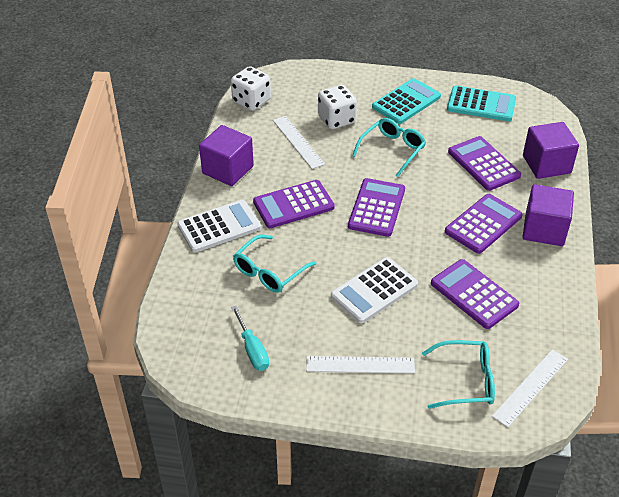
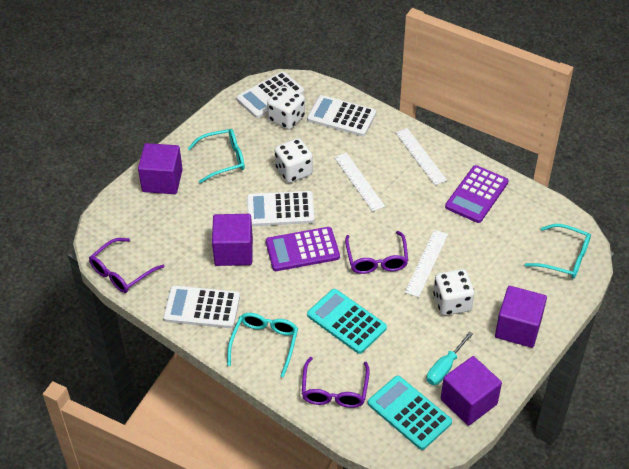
purple calculator: 5 -> 2
purple cube: 3 -> 4
purple glasses: 0 -> 3
white calculator: 2 -> 4
white dice: 2 -> 3

